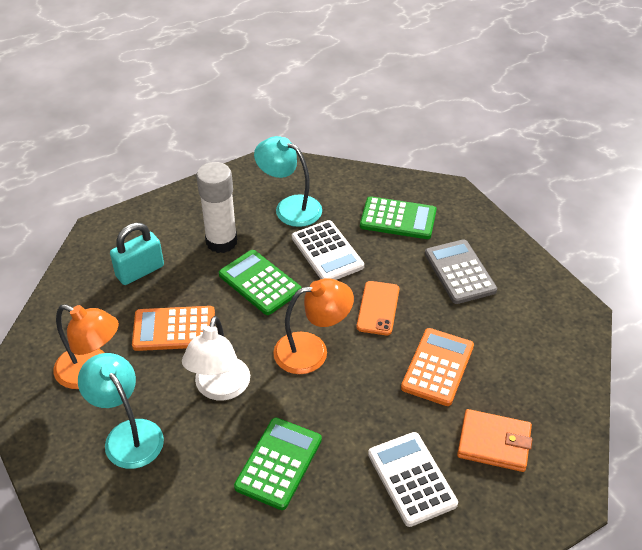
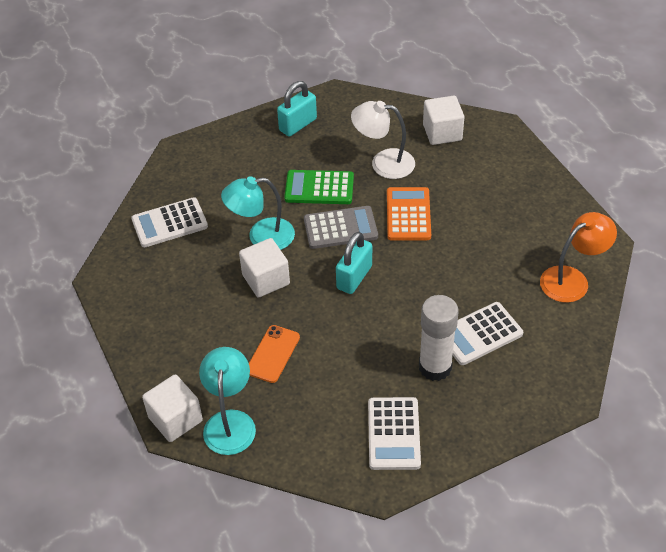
green calculator: 3 -> 1
orange calculator: 2 -> 1
orange lamp: 2 -> 1
orange wallet: 1 -> 0
turquoise padlock: 1 -> 2
white calculator: 2 -> 3
white cube: 0 -> 3

